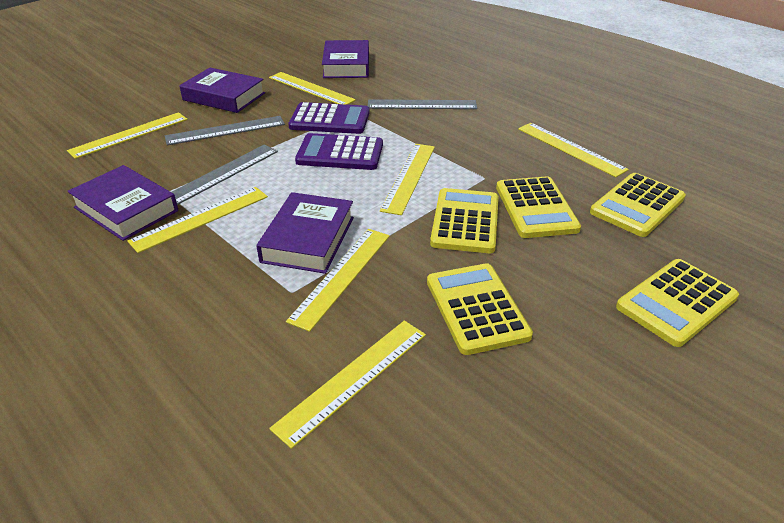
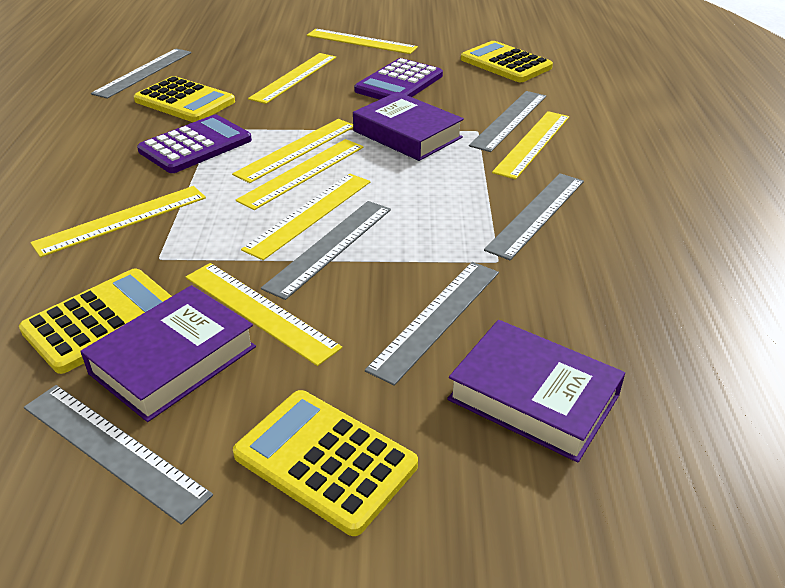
grey ruler: 3 -> 6
purple book: 4 -> 3
yellow calculator: 5 -> 4
yellow ruler: 7 -> 8

